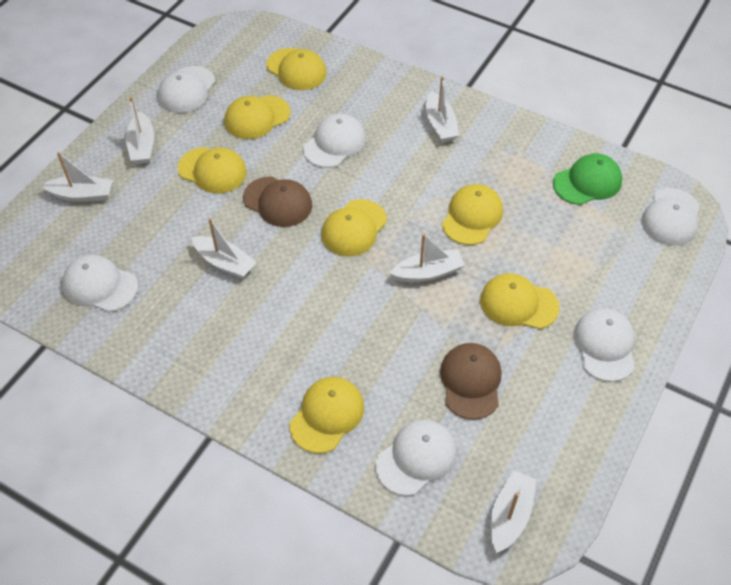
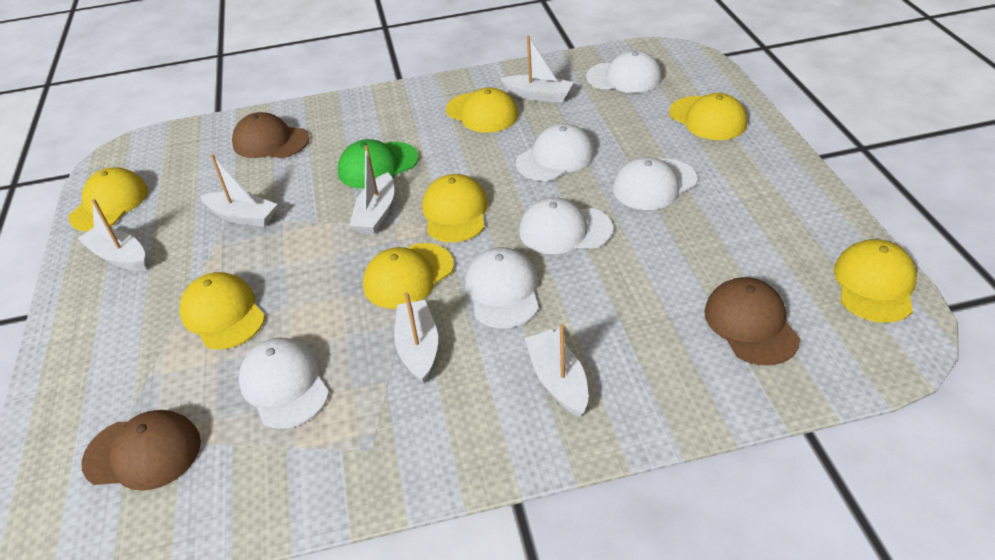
brown cap: 2 -> 3

